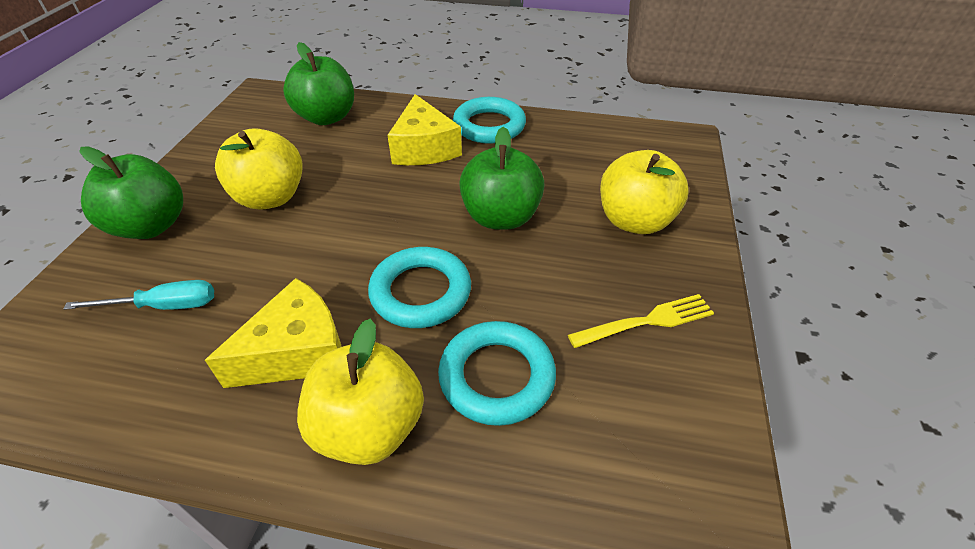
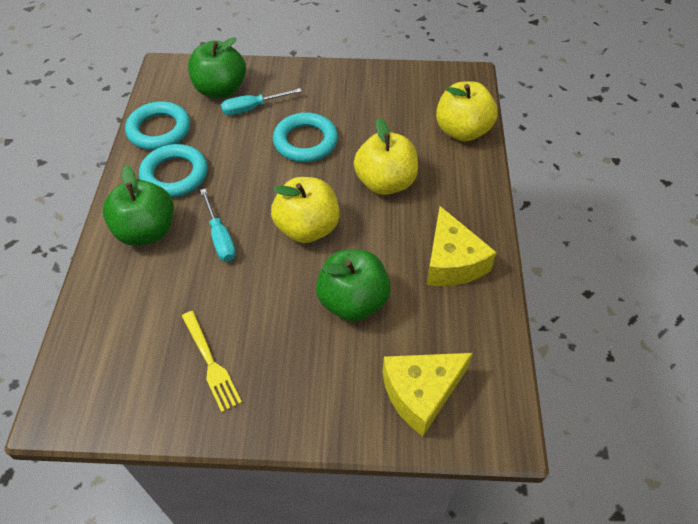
turquoise screwdriver: 1 -> 2

